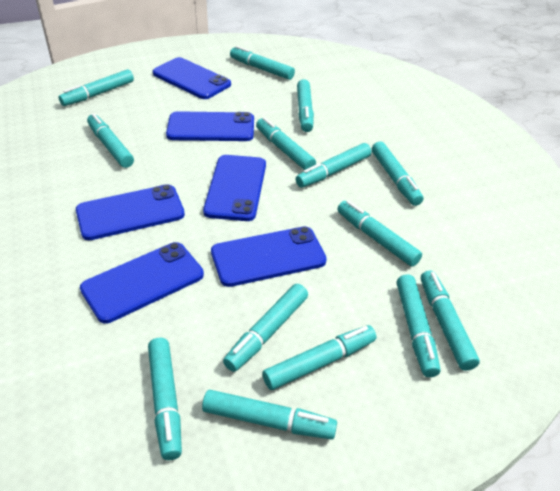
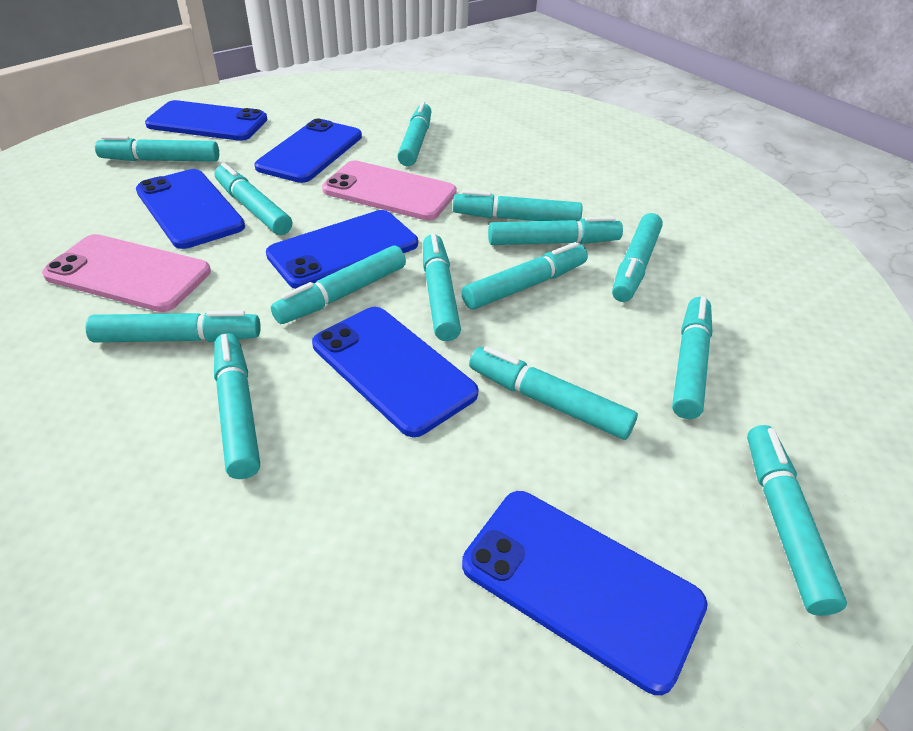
pink phone: 0 -> 2

